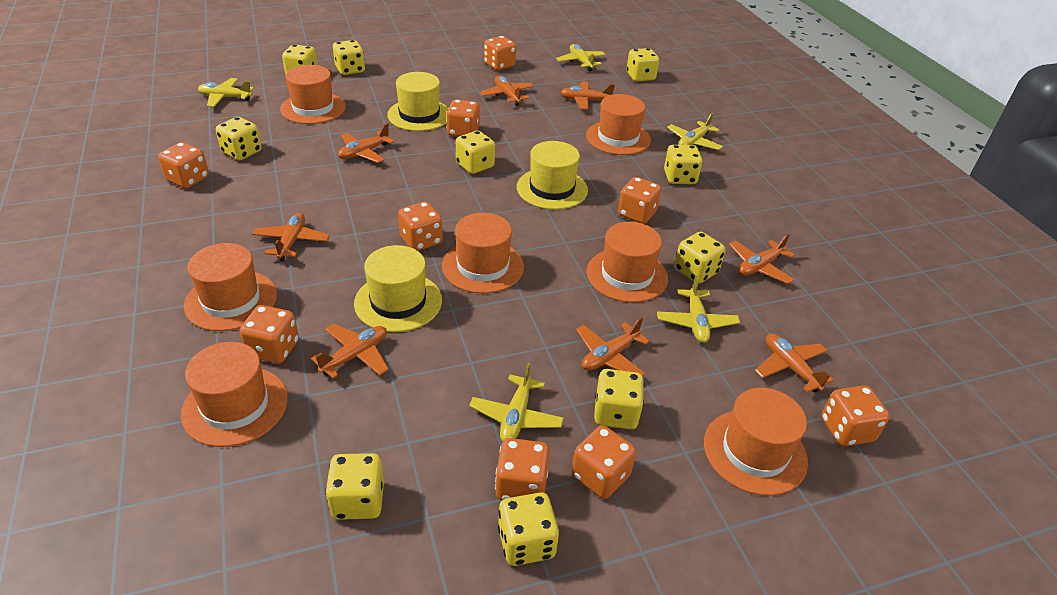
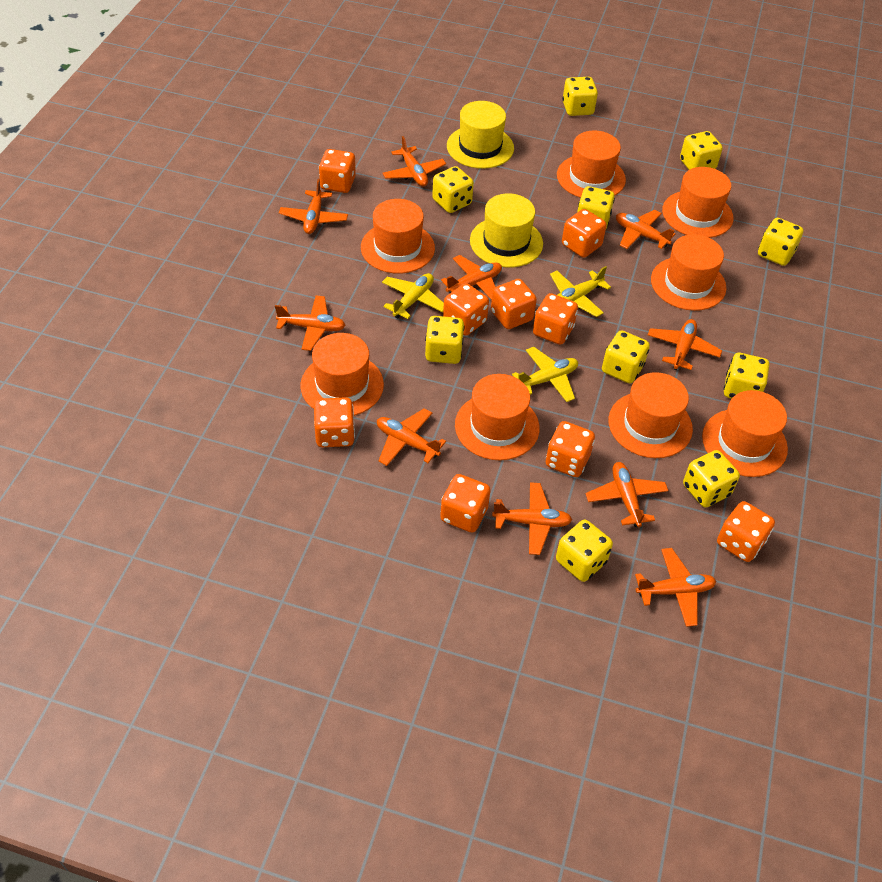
orange hat: 7 -> 8
orange plane: 8 -> 10
yellow hat: 3 -> 2
yellow plane: 5 -> 3

